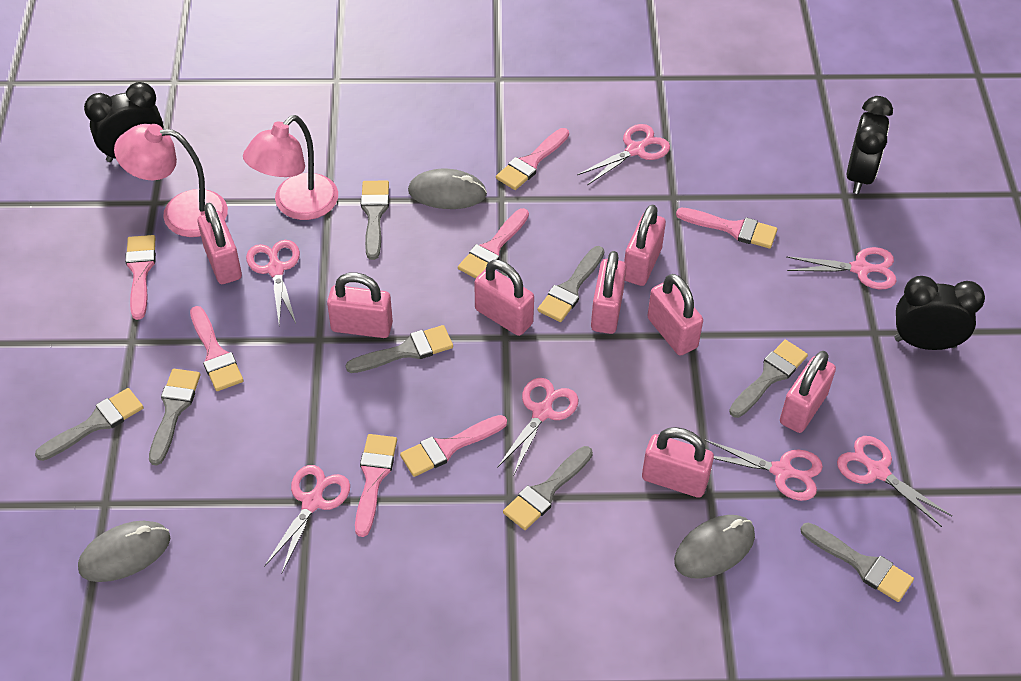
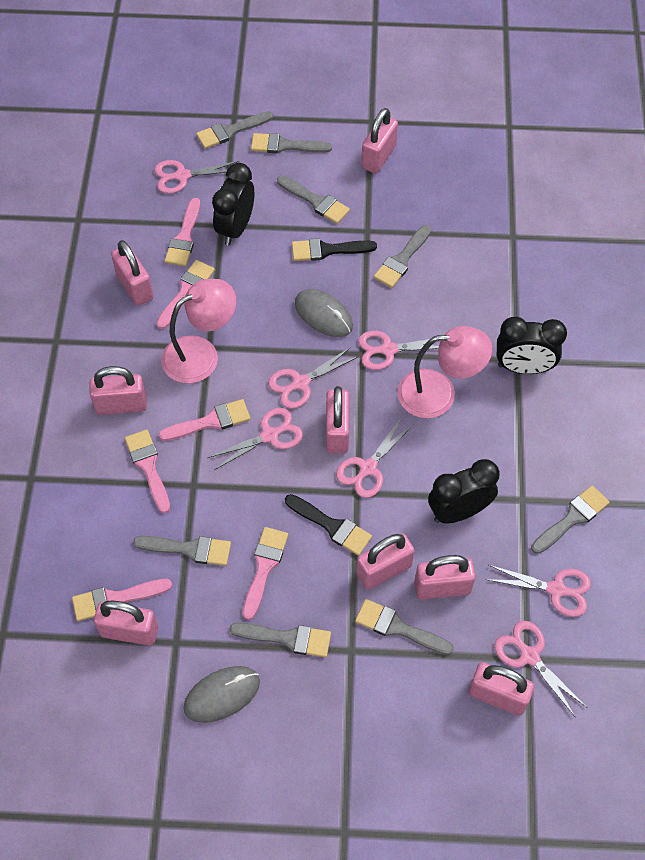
black brush: 0 -> 2
grey mouse: 3 -> 2
pink brush: 7 -> 6

